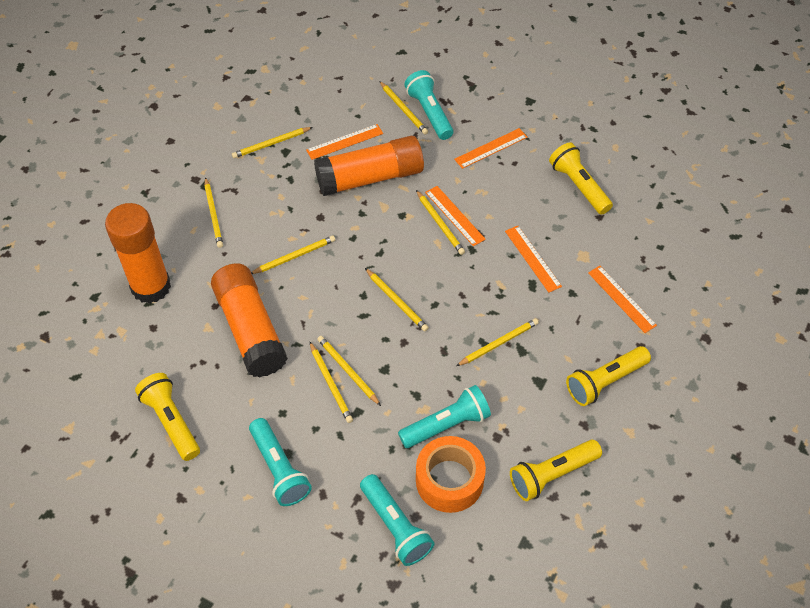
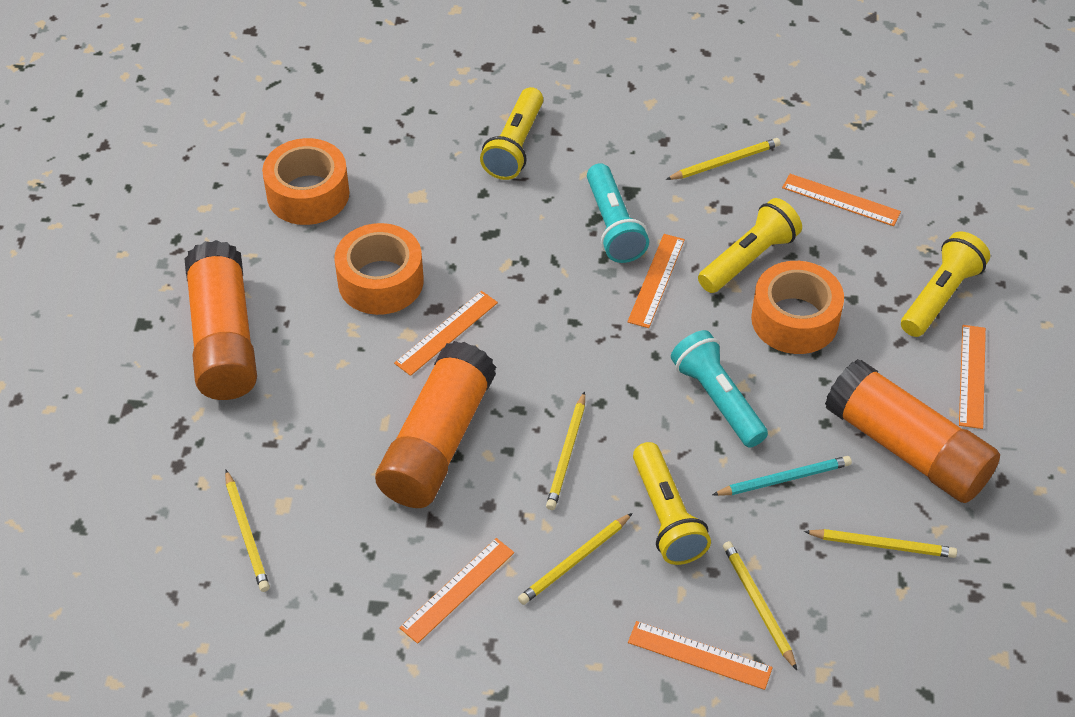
orange ruler: 5 -> 6
orange tape: 1 -> 3
turquoise flashlight: 4 -> 2
turquoise pencil: 0 -> 1
yellow pencil: 9 -> 6

